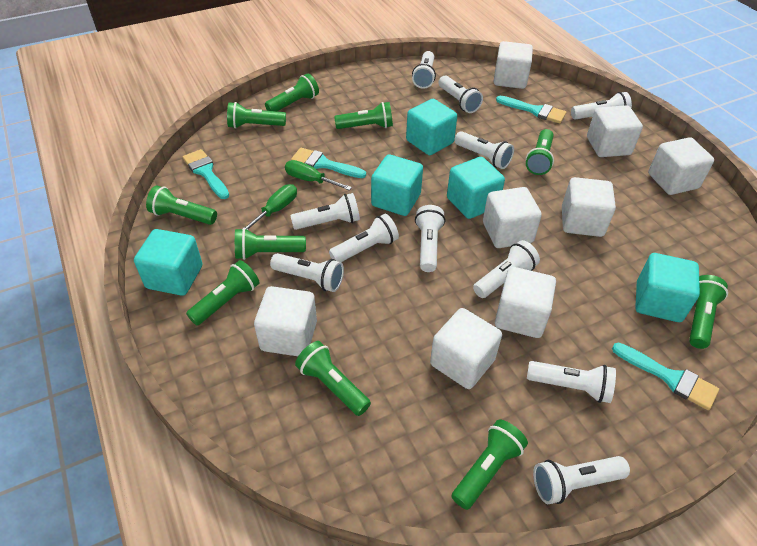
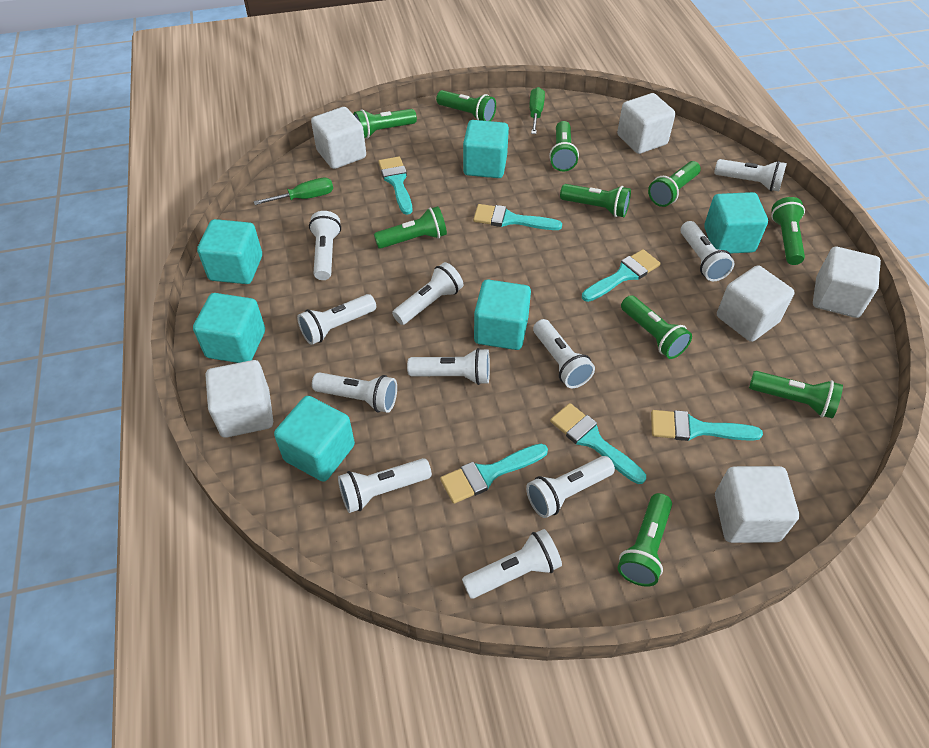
turquoise brush: 4 -> 6
turquoise cube: 5 -> 6
white cube: 8 -> 6

